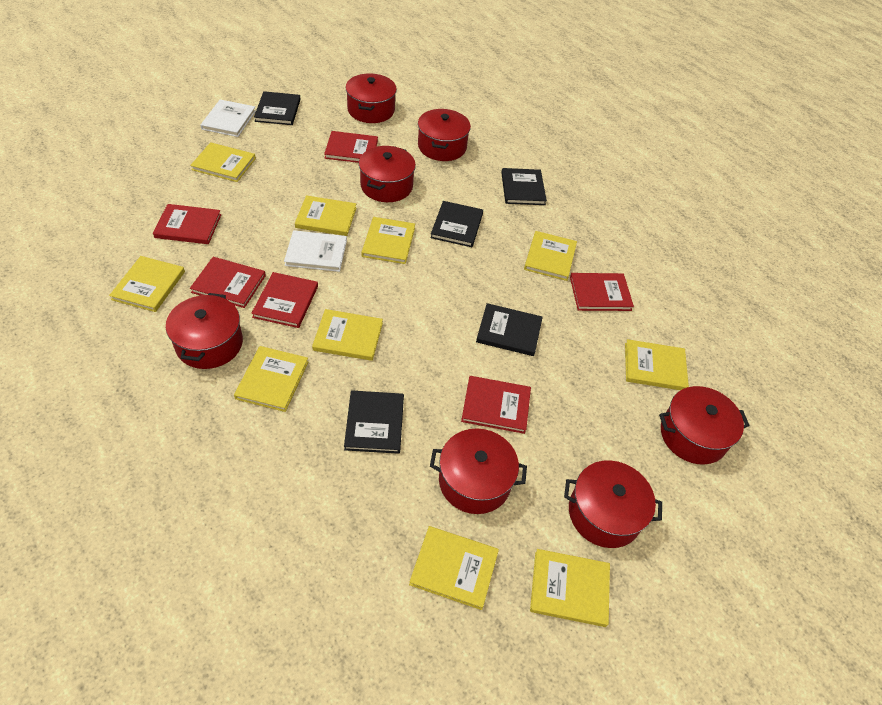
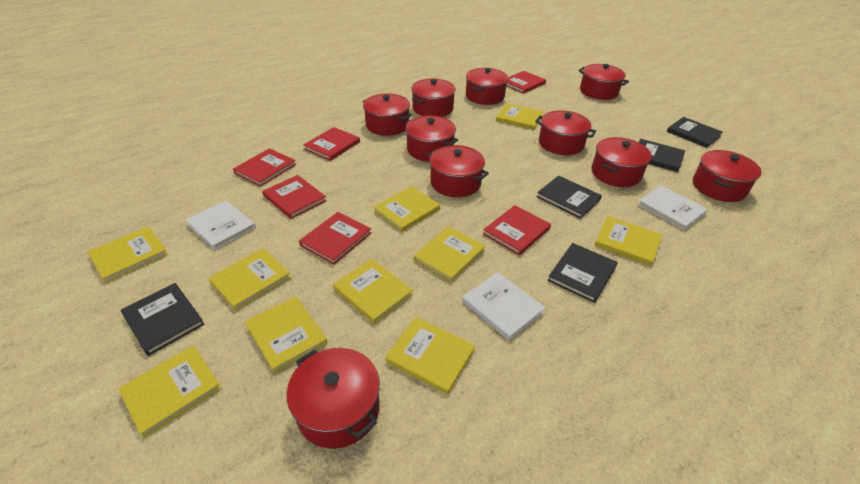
red pot: 7 -> 10
white book: 2 -> 3

